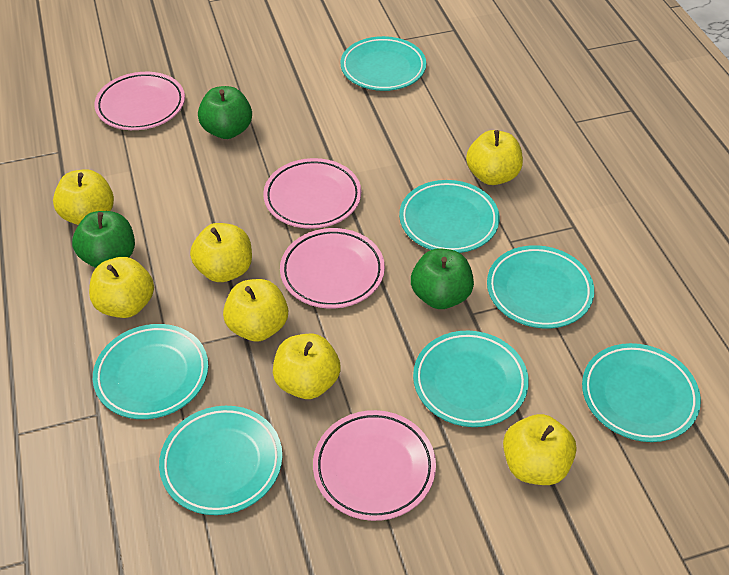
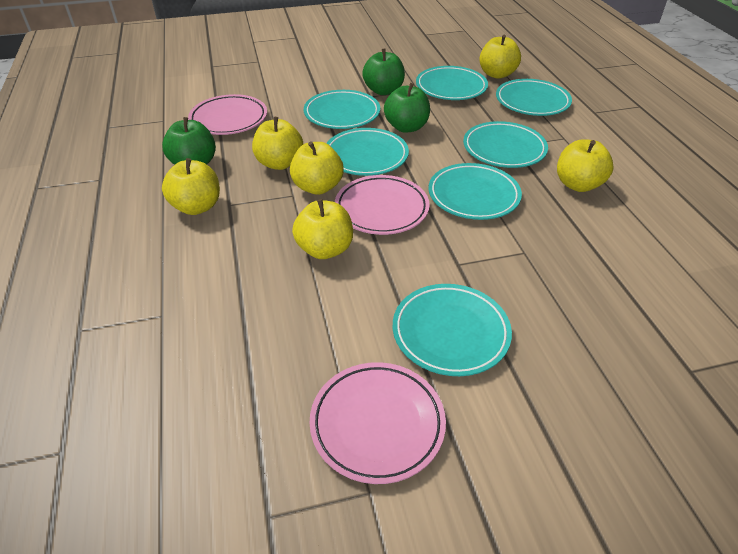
pink plate: 4 -> 3
yellow apple: 7 -> 6

